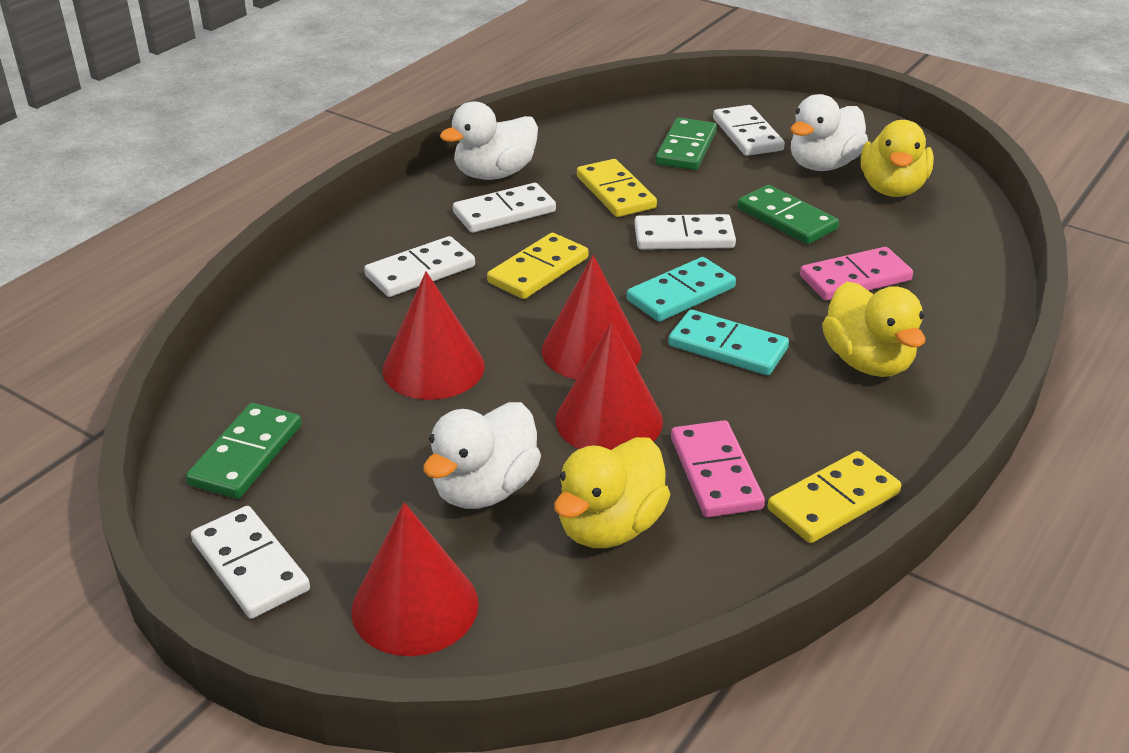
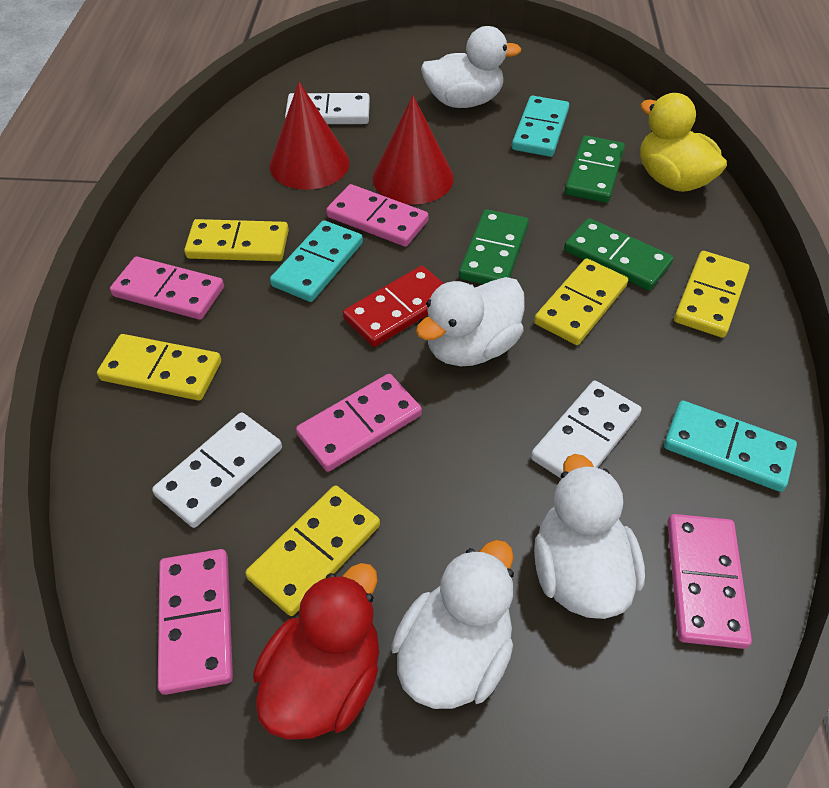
pink domino: 2 -> 5
red cone: 4 -> 2
red domino: 0 -> 1
red duck: 0 -> 1
turquoise domino: 2 -> 3
white domino: 5 -> 3
white duck: 3 -> 4
yellow domino: 3 -> 5
yellow duck: 3 -> 1

